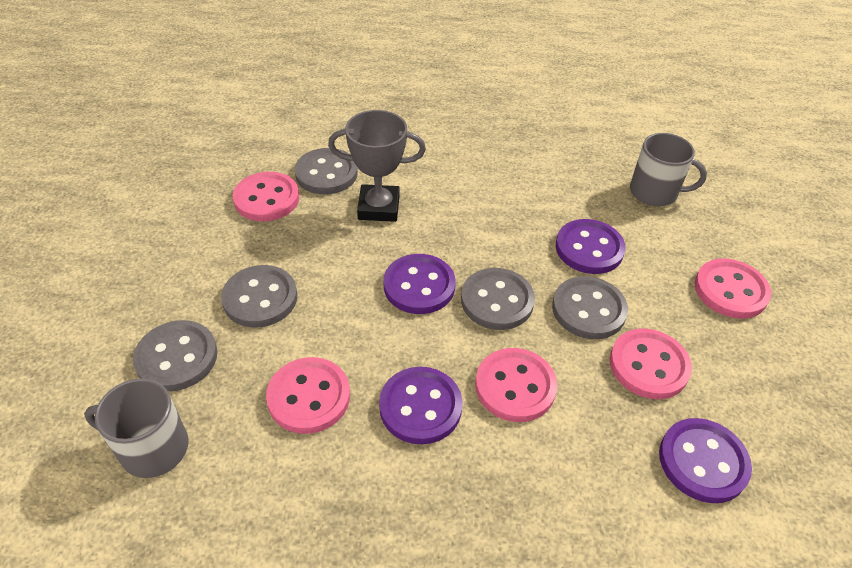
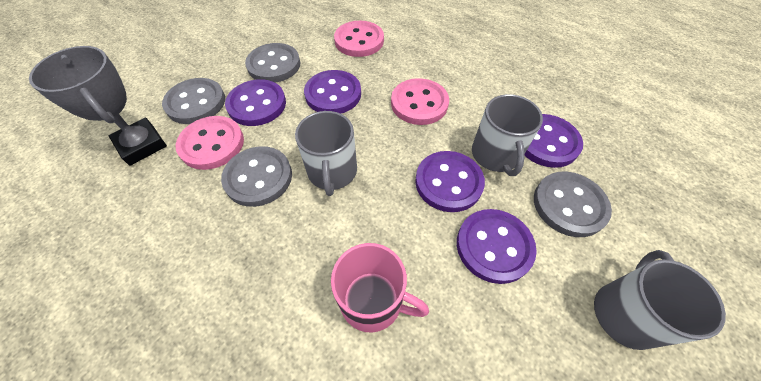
grey button: 5 -> 4
grey mug: 2 -> 3
pink button: 5 -> 3
pink mug: 0 -> 1
purple button: 4 -> 5

